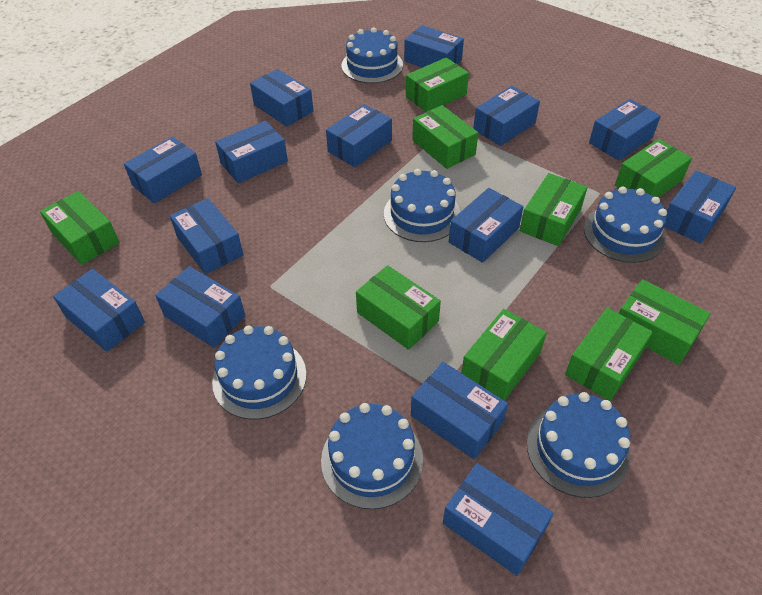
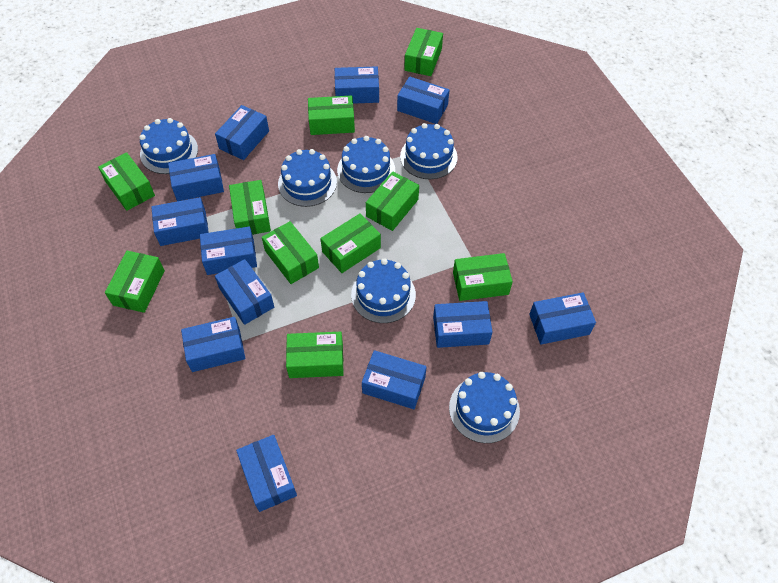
blue box: 14 -> 12
green box: 9 -> 10

